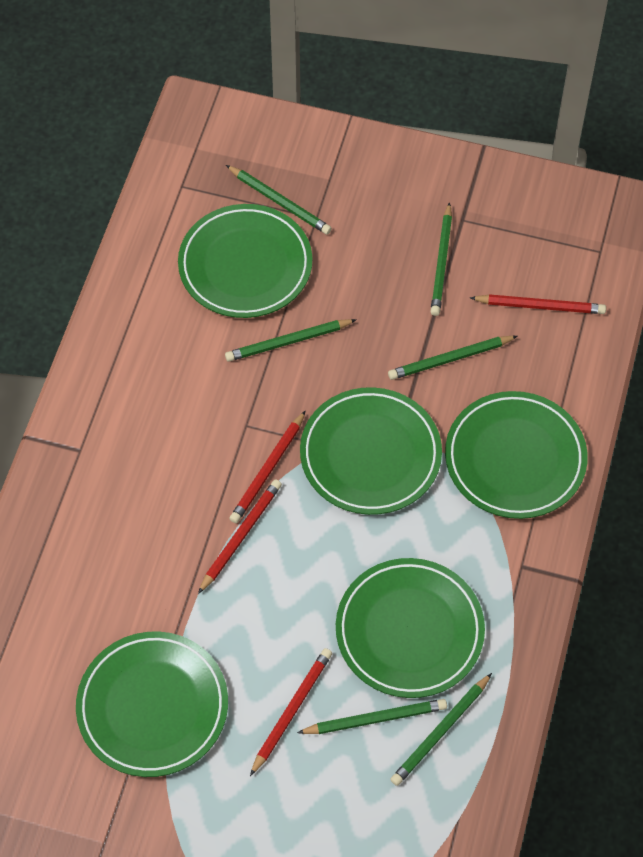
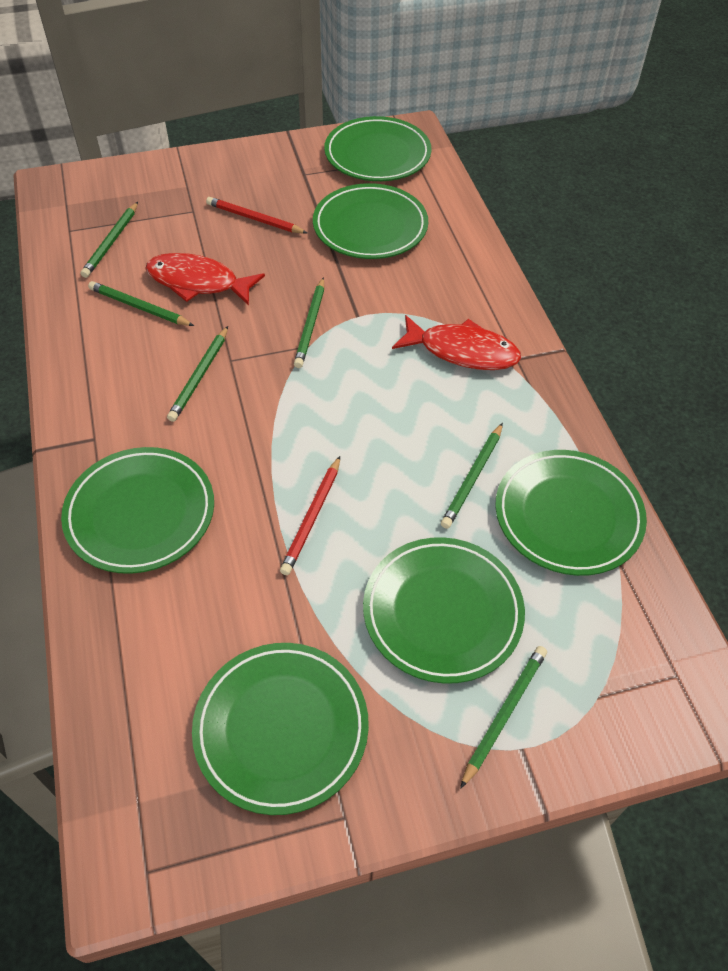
green plate: 5 -> 6
red fish: 0 -> 2
red pencil: 4 -> 2

